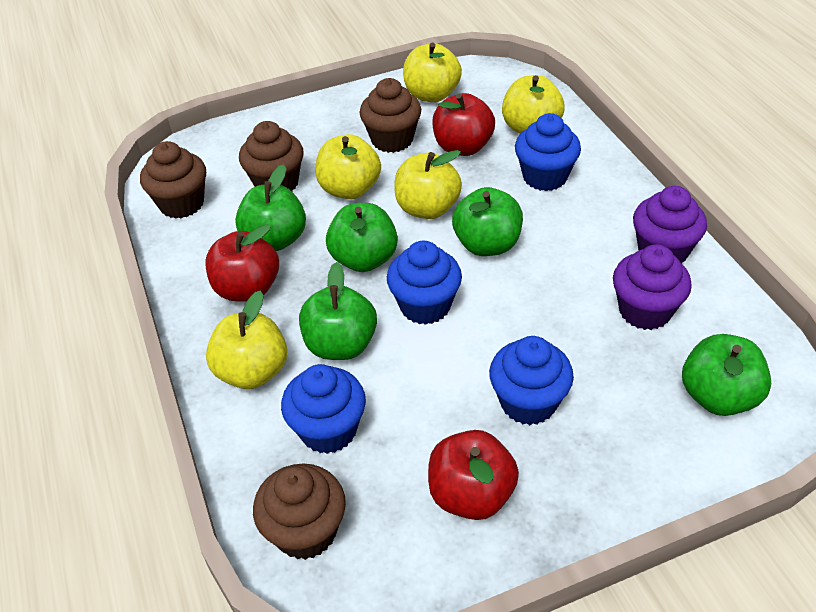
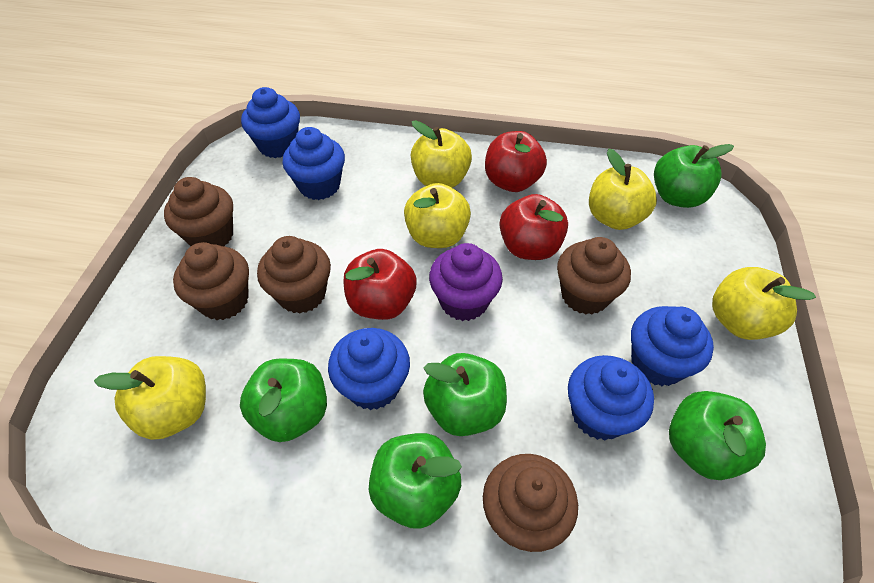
blue cupcake: 4 -> 5
brown cupcake: 4 -> 5
purple cupcake: 2 -> 1

